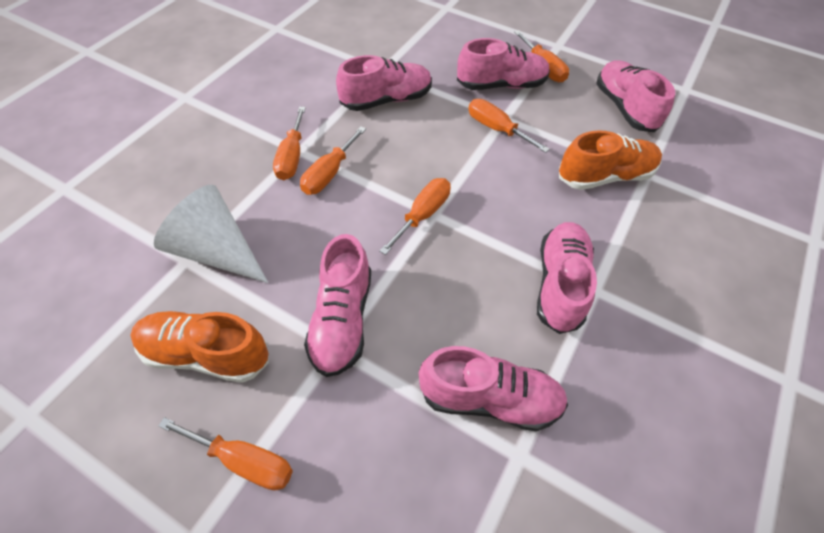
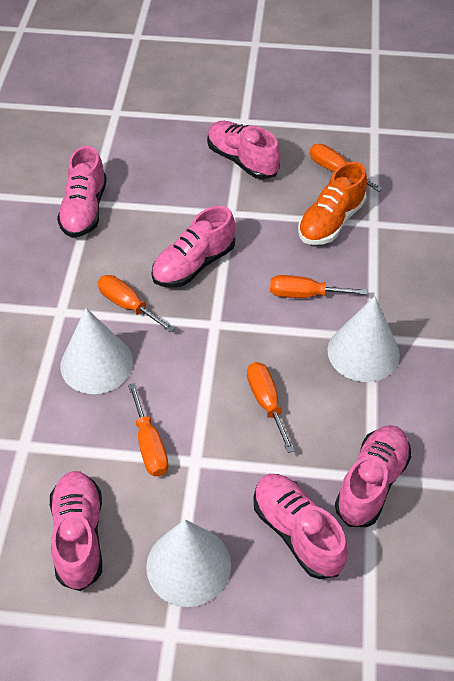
orange screwdriver: 6 -> 5
orange shoe: 2 -> 1
white cone: 1 -> 3

